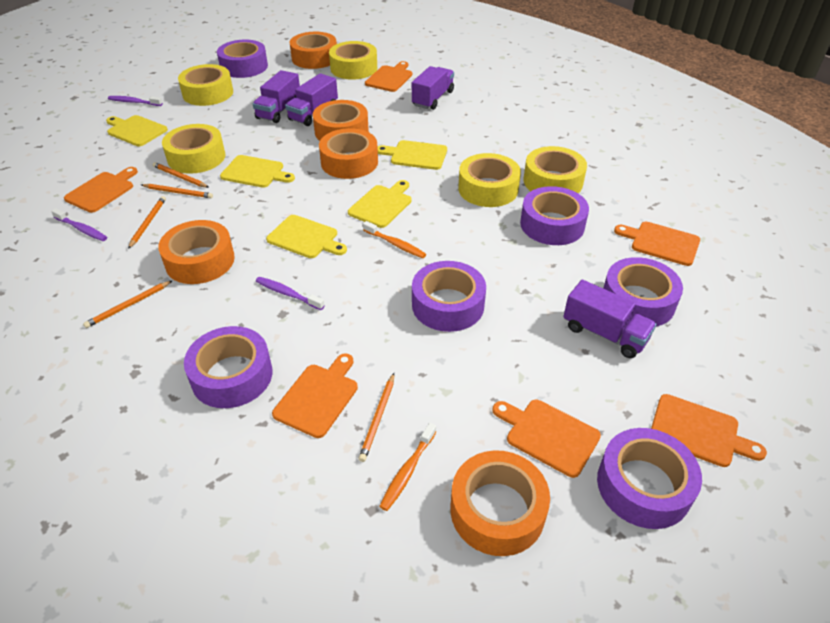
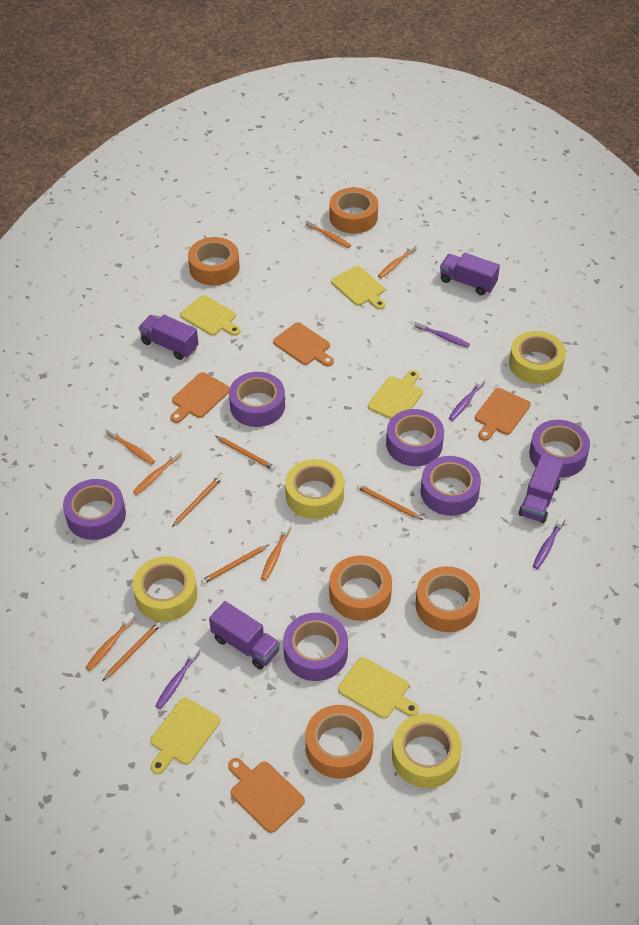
orange cutting board: 6 -> 4
orange toothbrush: 2 -> 6
purple toothbrush: 3 -> 4
yellow tape: 5 -> 4

